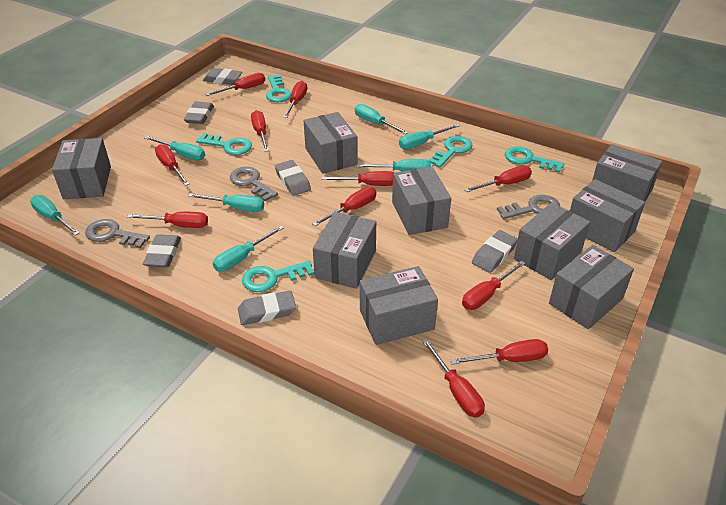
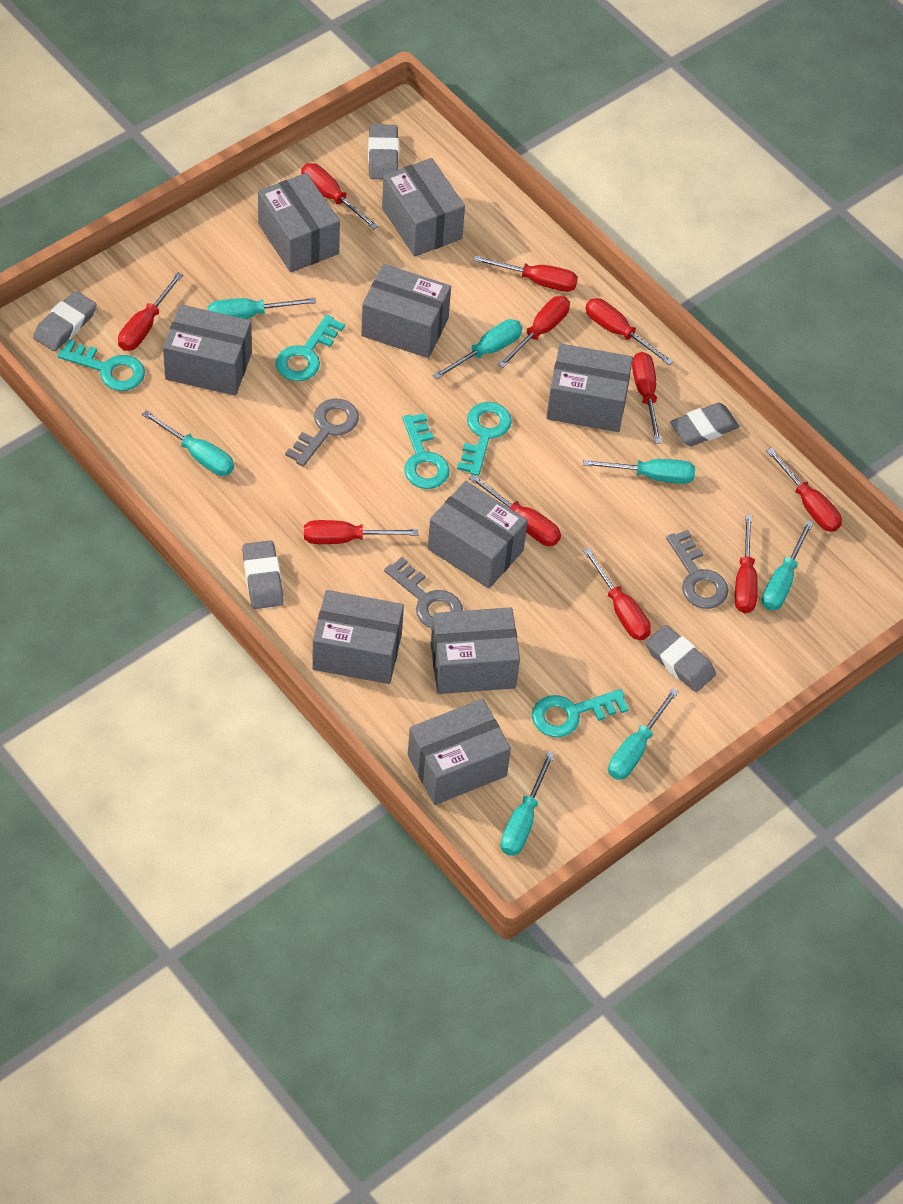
grey eraser: 6 -> 5

